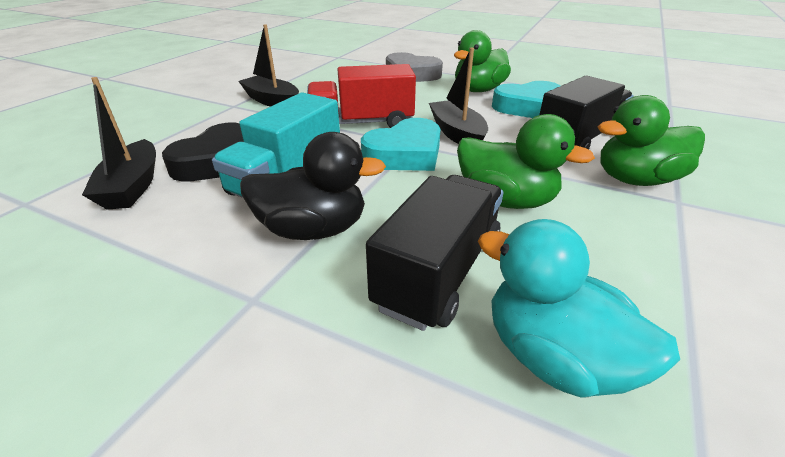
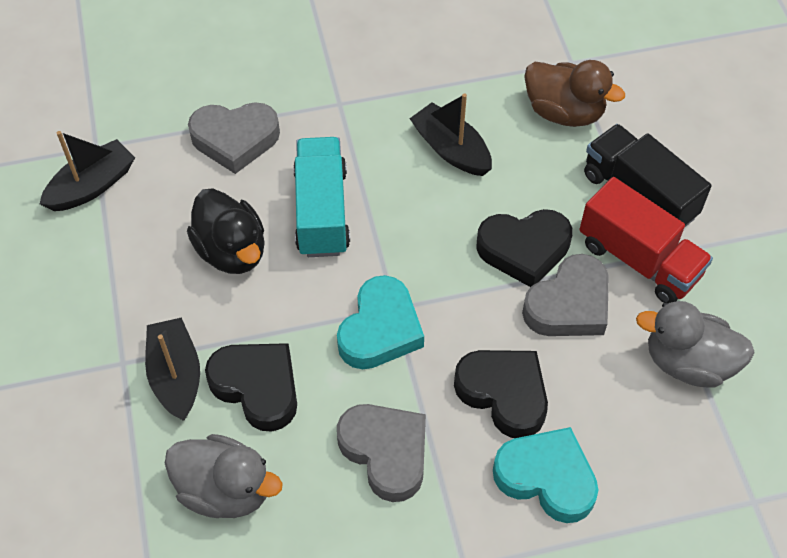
black heart: 1 -> 3
black truck: 2 -> 1
brown duck: 0 -> 1
green duck: 3 -> 0
grey duck: 0 -> 2
grey heart: 1 -> 3
turquoise duck: 1 -> 0

